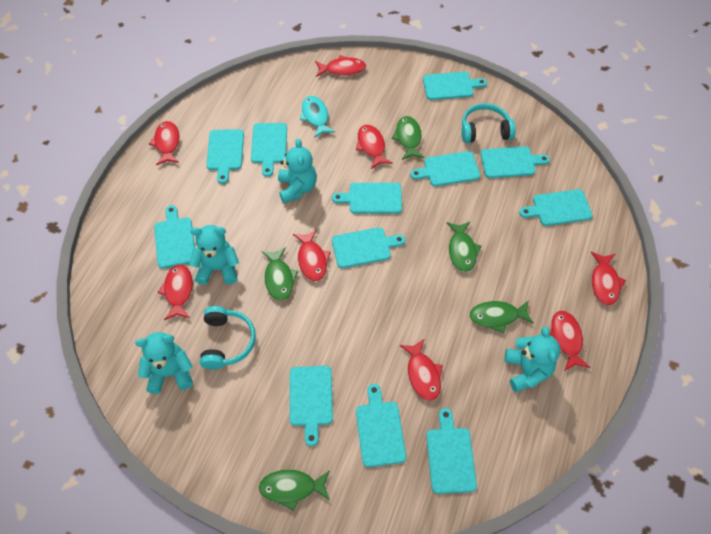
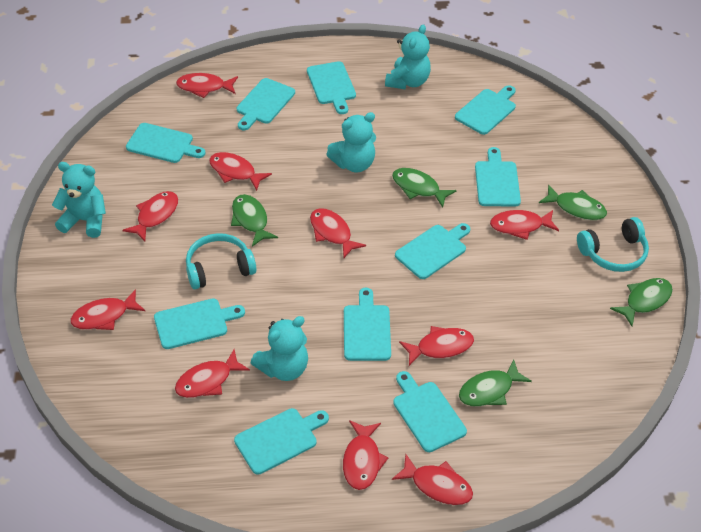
red fish: 8 -> 10
turquoise cutting board: 12 -> 10
turquoise fish: 1 -> 0

